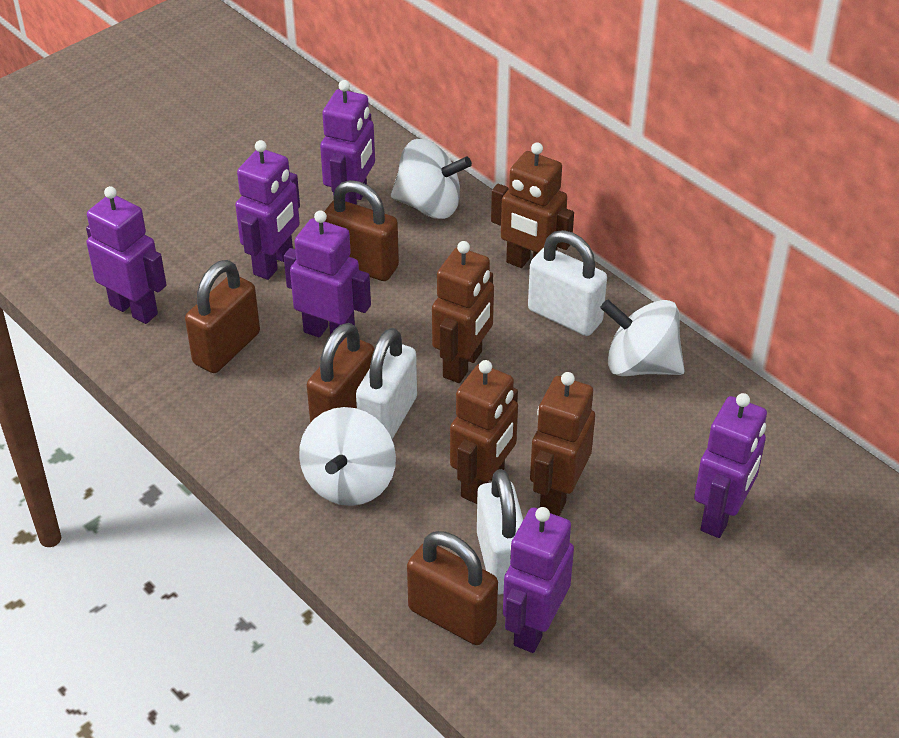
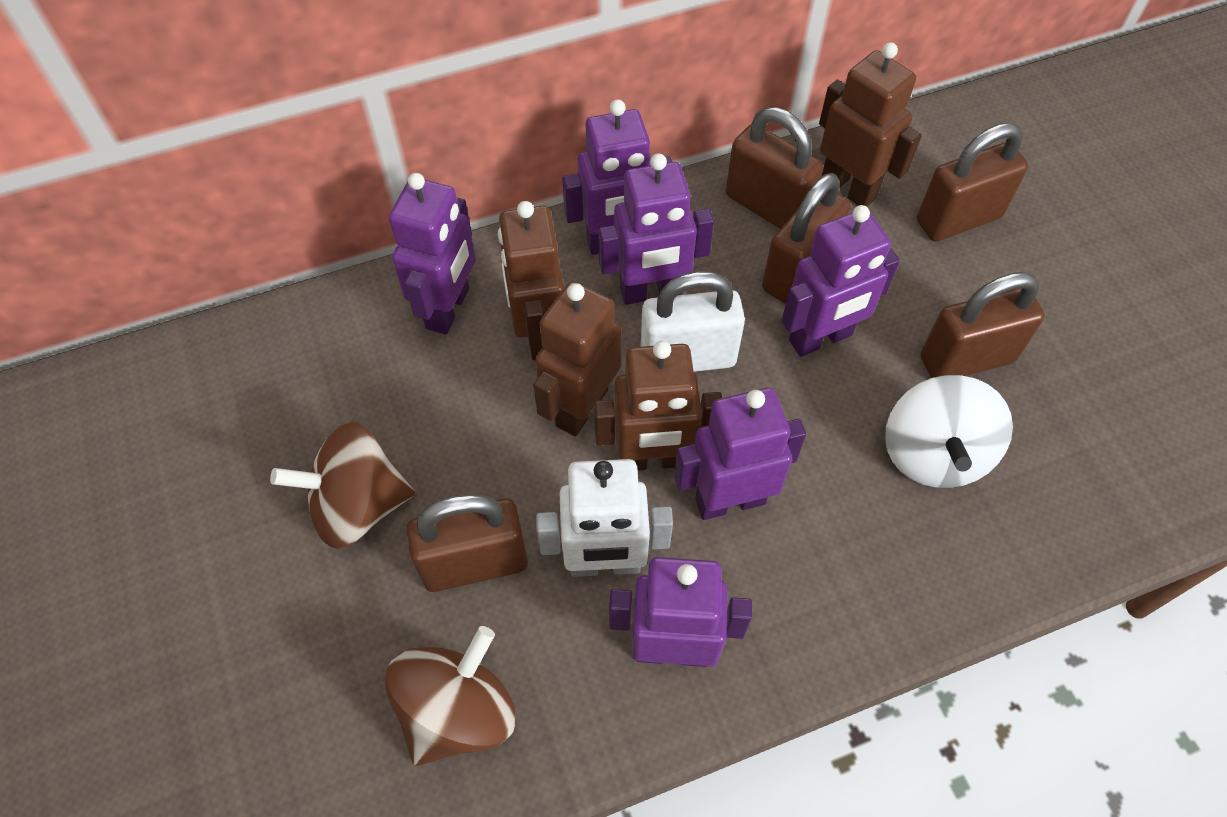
brown padlock: 4 -> 5
brown spinning top: 0 -> 2
white padlock: 3 -> 1
white robot: 0 -> 1
white spinning top: 3 -> 1

